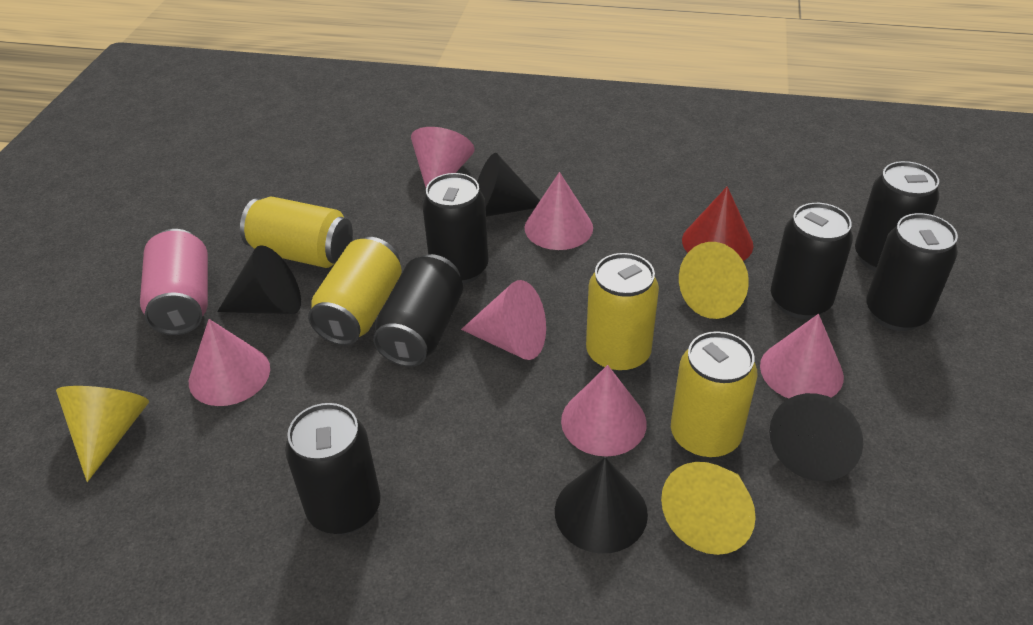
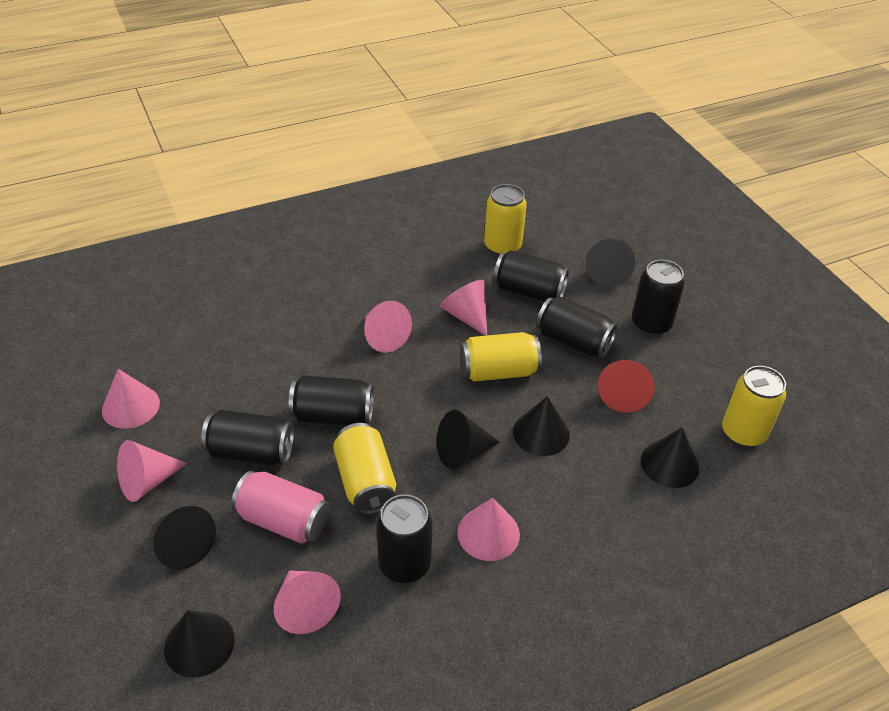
black cone: 4 -> 6
yellow cone: 3 -> 0

